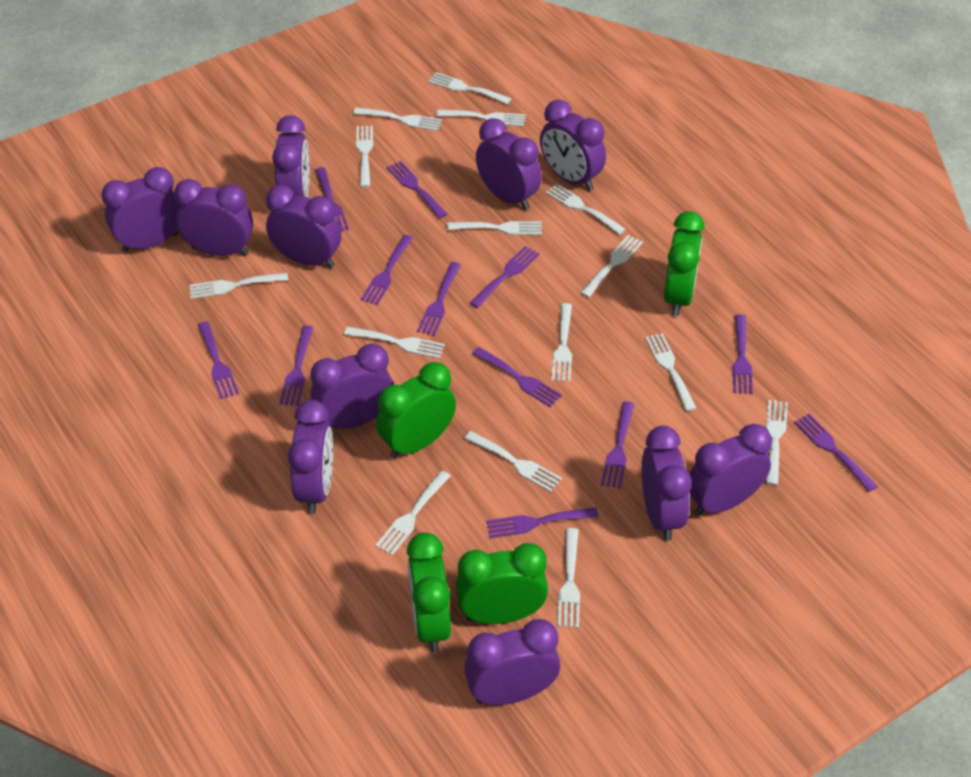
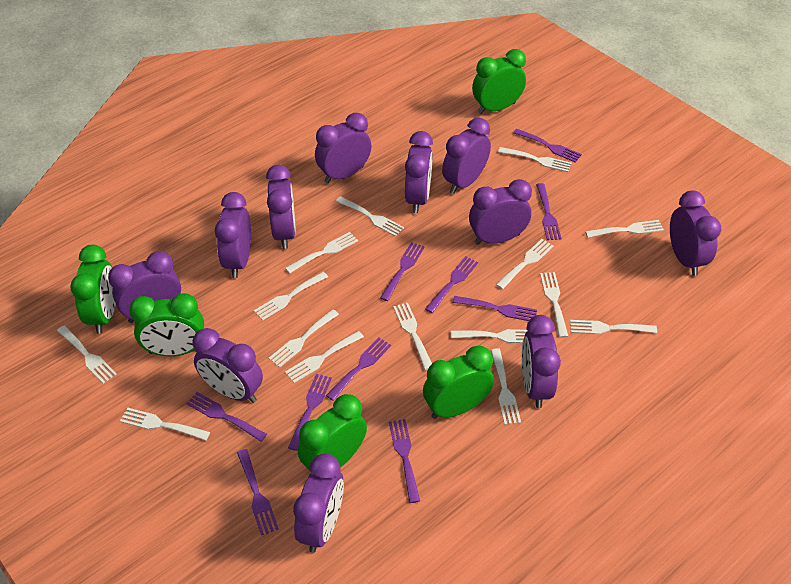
green clock: 4 -> 5
purple fork: 12 -> 10

